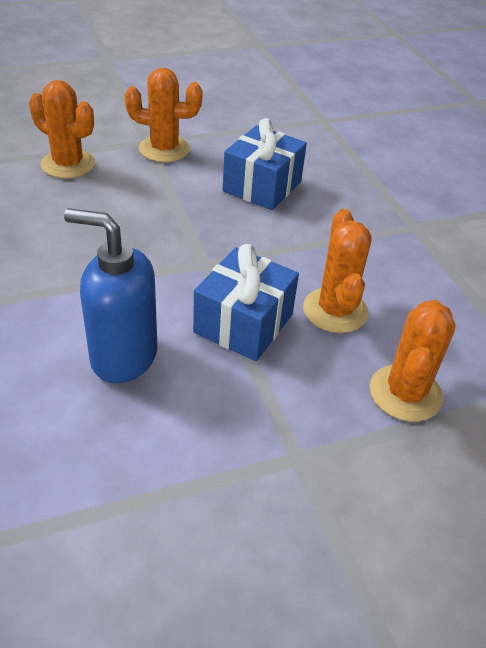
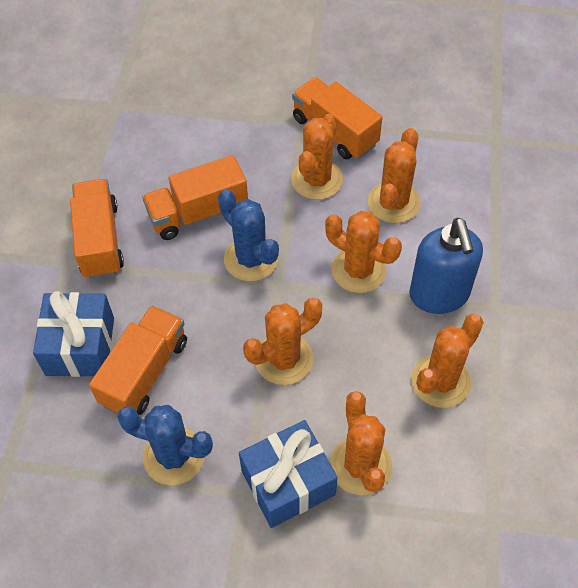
blue cactus: 0 -> 2
orange cactus: 4 -> 6
orange truck: 0 -> 4

